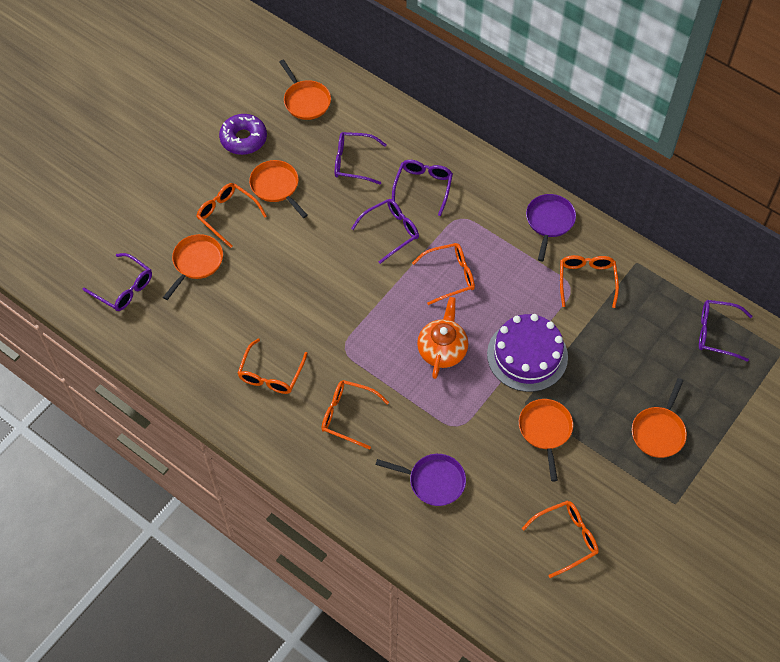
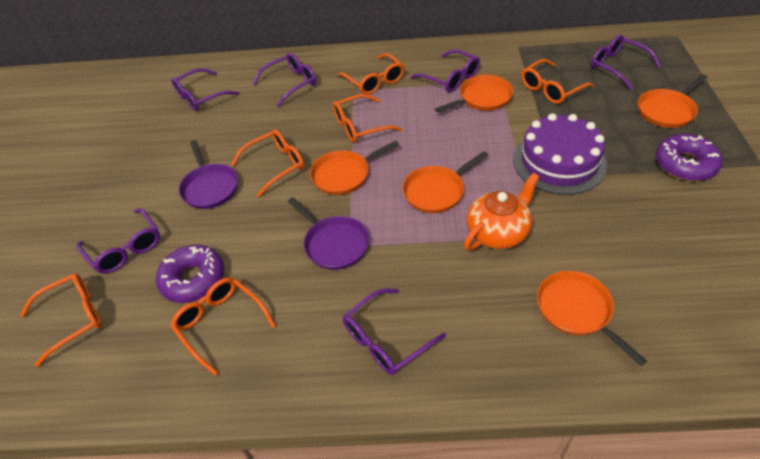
purple donut: 1 -> 2
purple glasses: 5 -> 6

